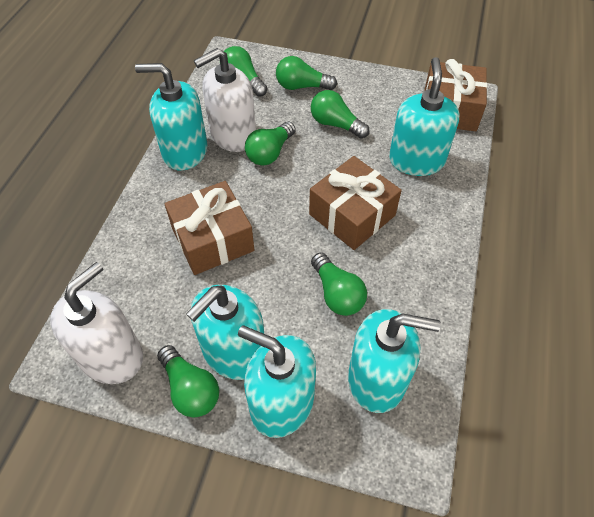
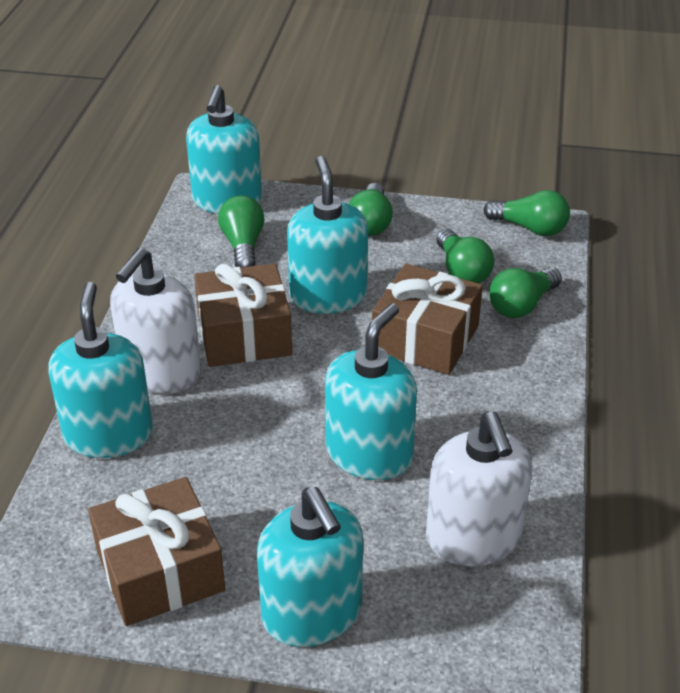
green light bulb: 6 -> 5

